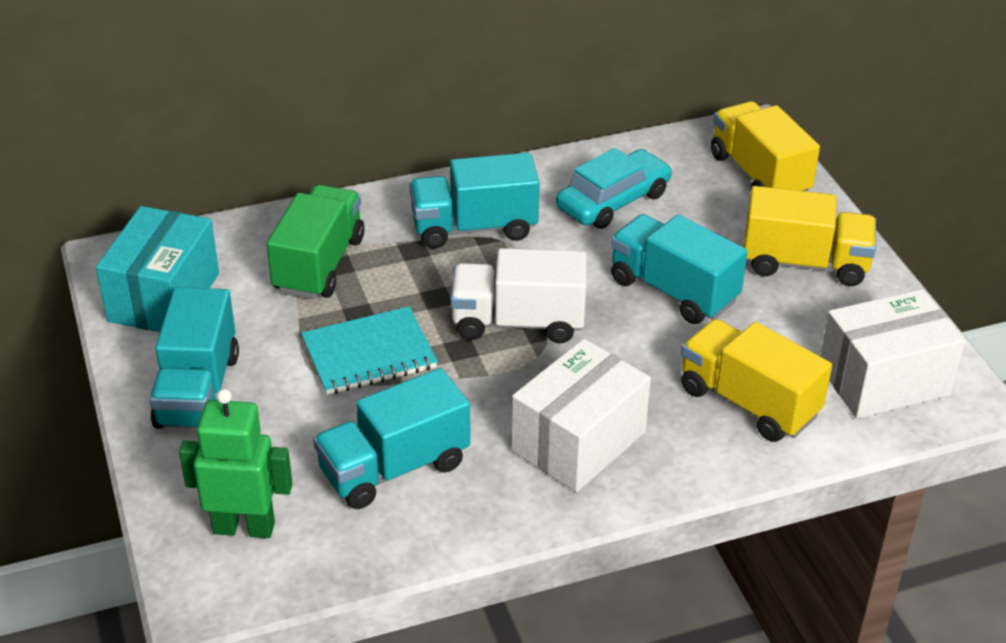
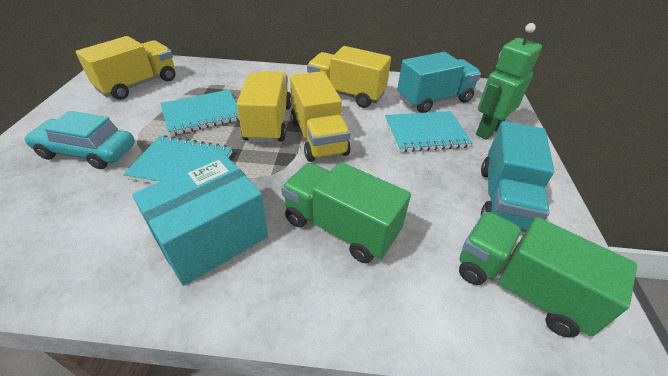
green truck: 1 -> 2
turquoise notebook: 1 -> 3
turquoise truck: 4 -> 2
white box: 2 -> 0
white truck: 1 -> 0
yellow truck: 3 -> 4

